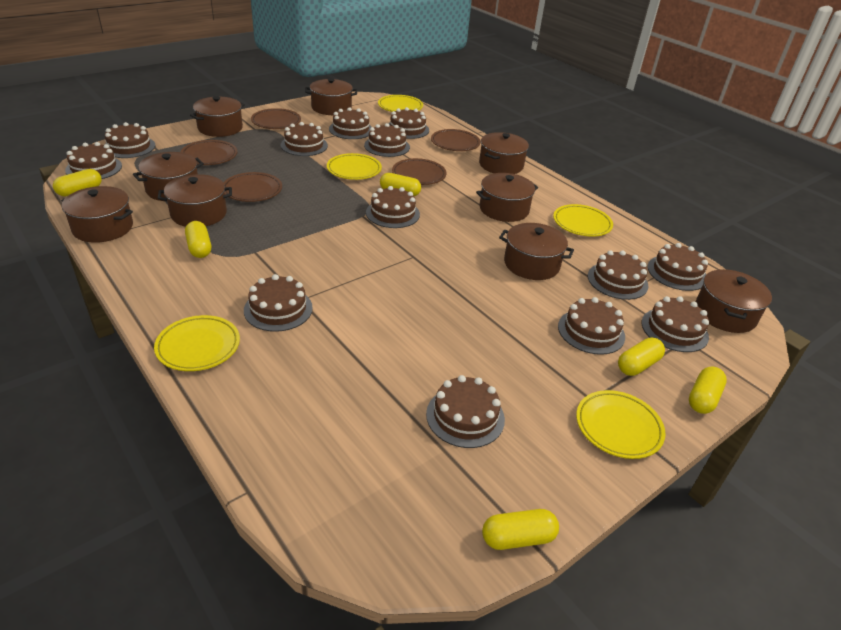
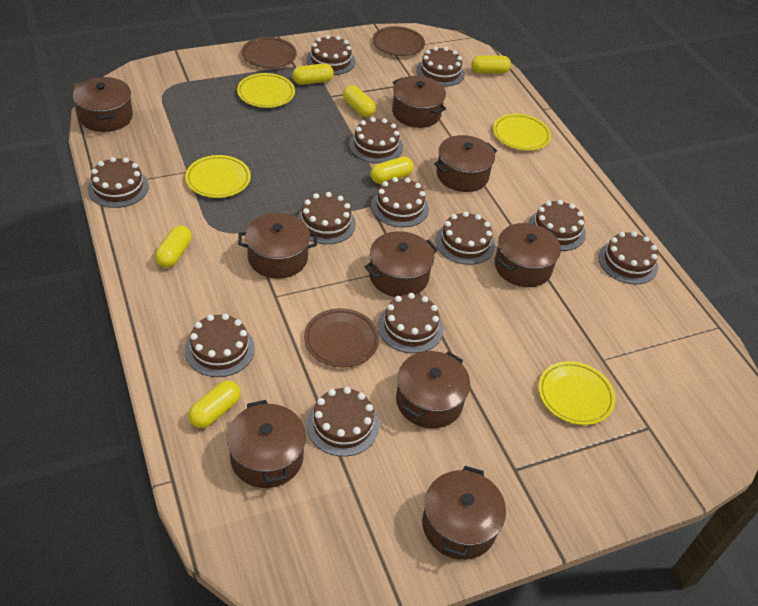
brown cake: 13 -> 12
brown plate: 5 -> 3
yellow plate: 5 -> 4

